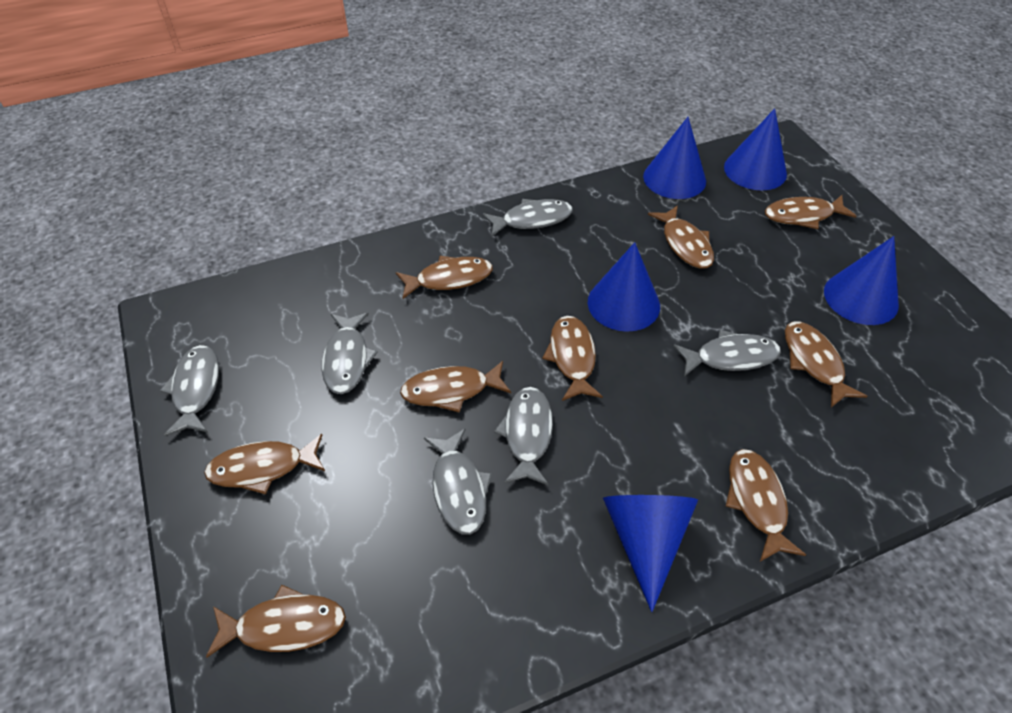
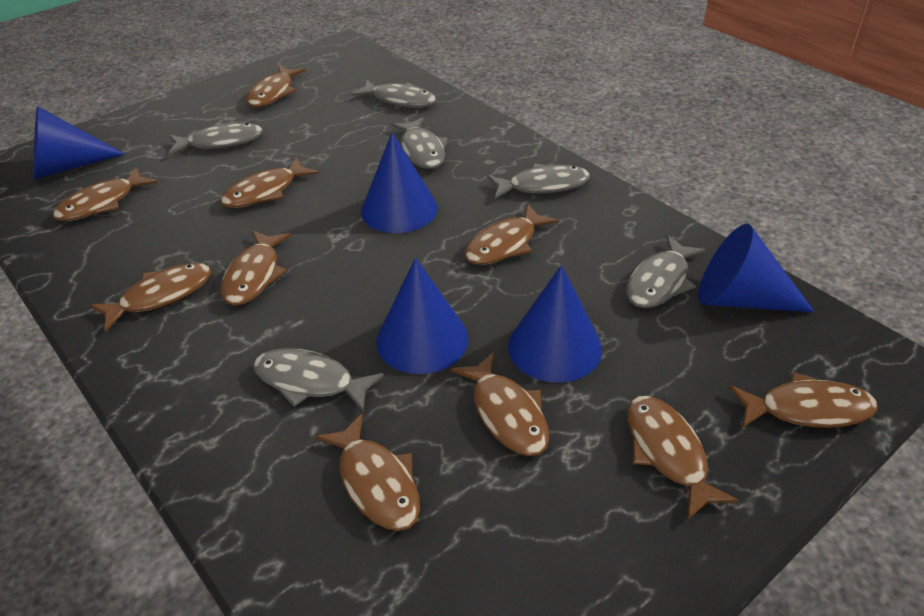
brown fish: 9 -> 10

